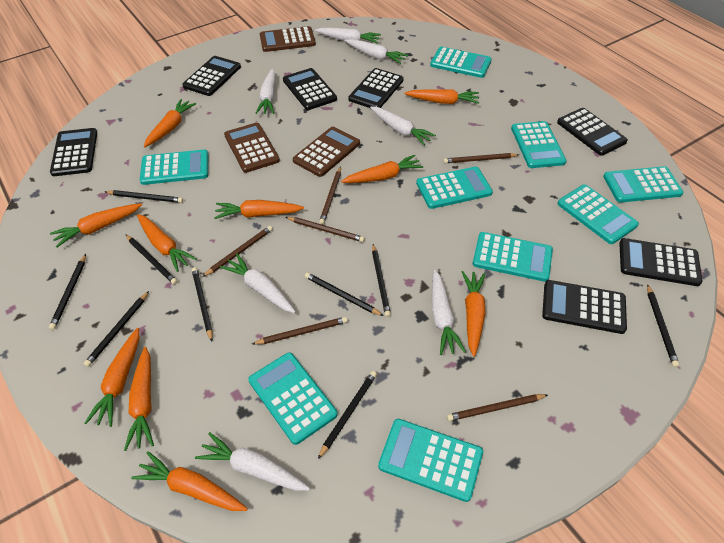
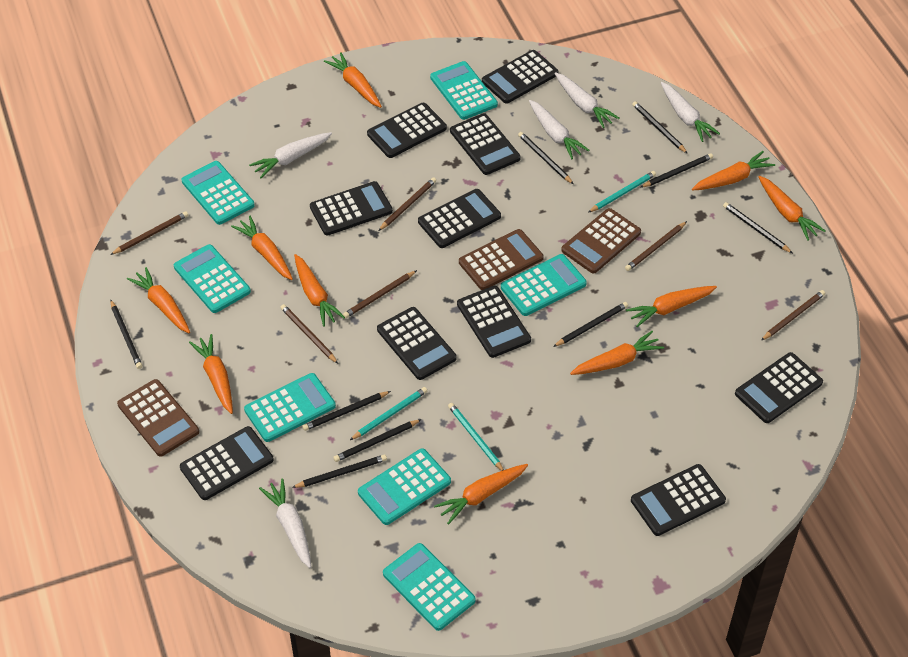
black calculator: 7 -> 10
turquoise calculator: 9 -> 7
turquoise pencil: 0 -> 3
white carrot: 7 -> 5

